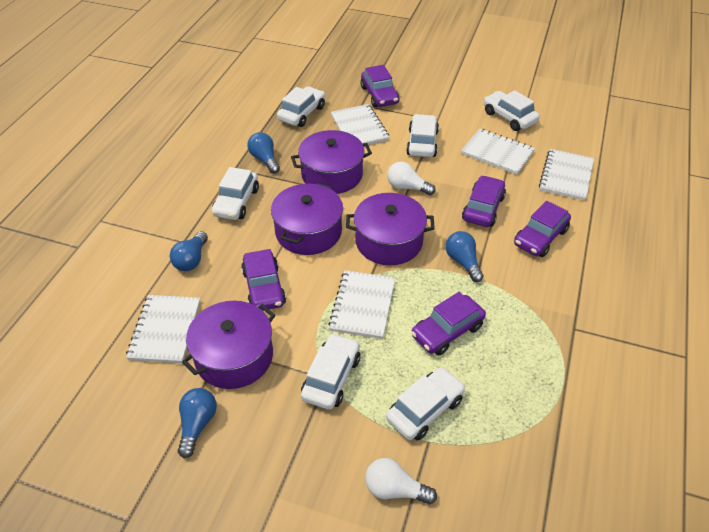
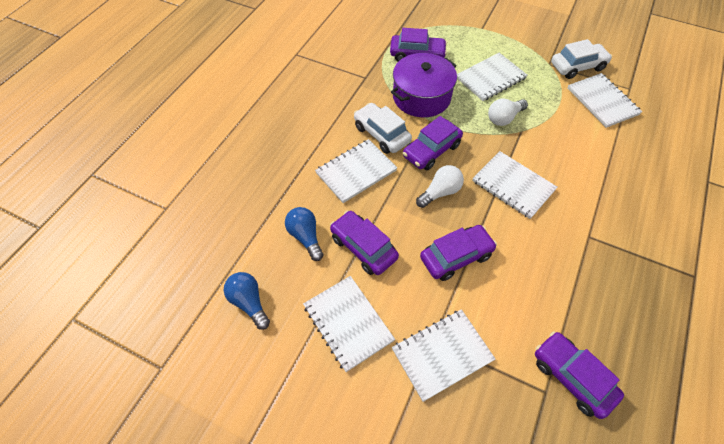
blue light bulb: 4 -> 2
purple pot: 4 -> 1
white car: 6 -> 2
white notebook: 5 -> 6

